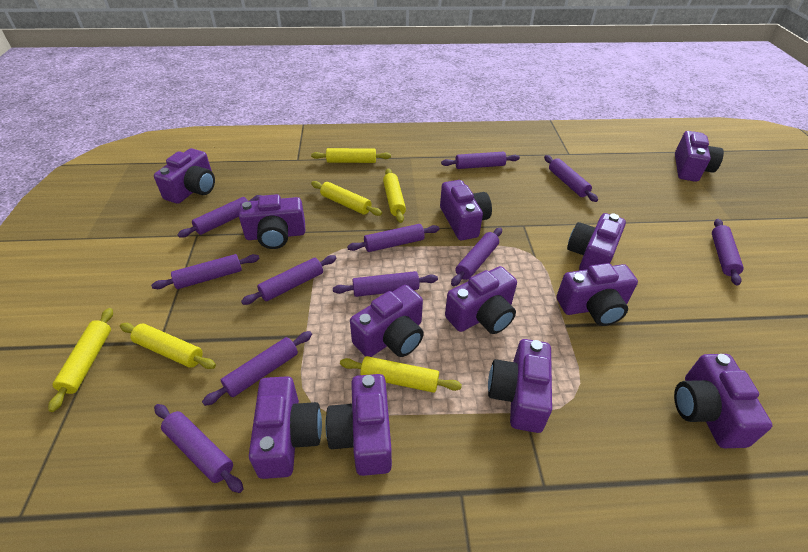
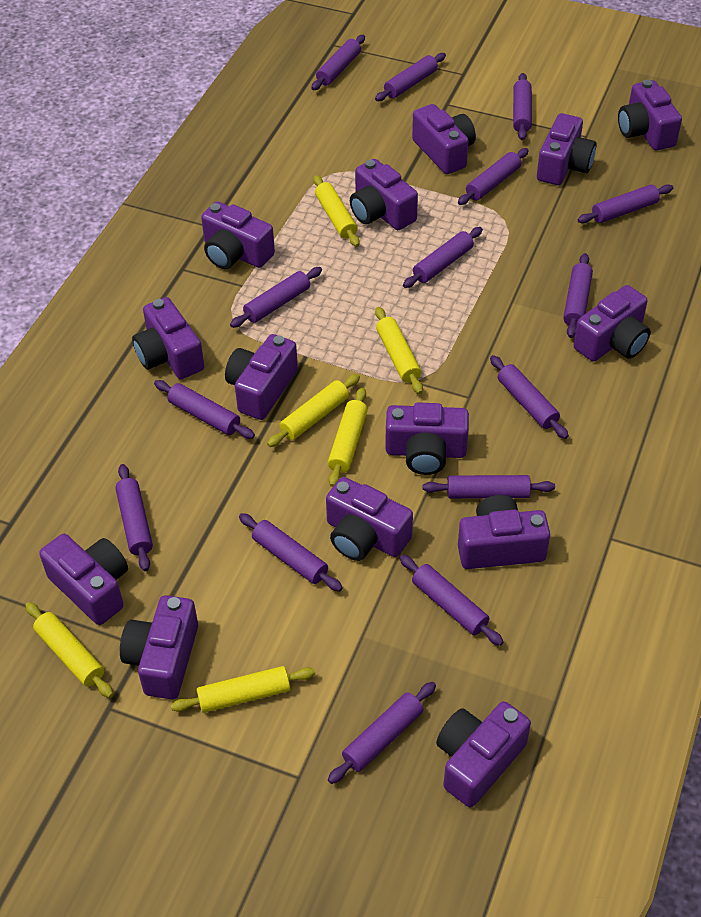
purple camera: 12 -> 14
purple rolling pin: 11 -> 15

